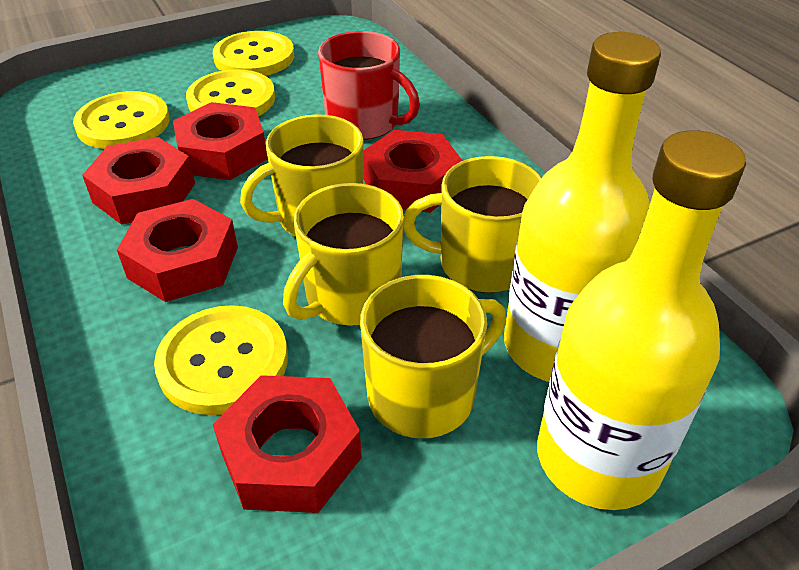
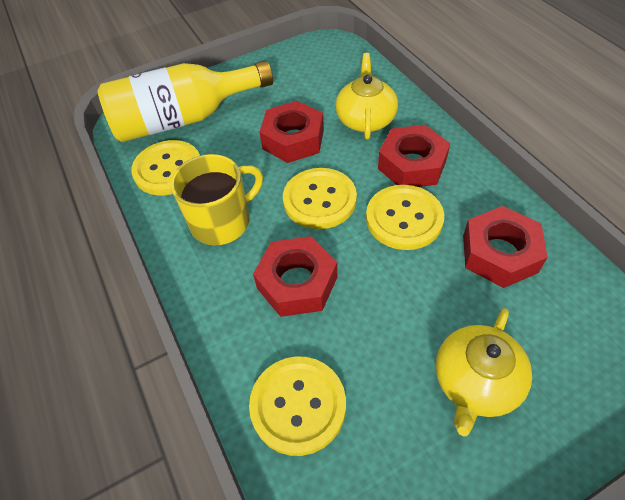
red mug: 1 -> 0
red nut: 5 -> 4
yellow bottle: 2 -> 1
yellow mug: 4 -> 1
yellow teapot: 0 -> 2

